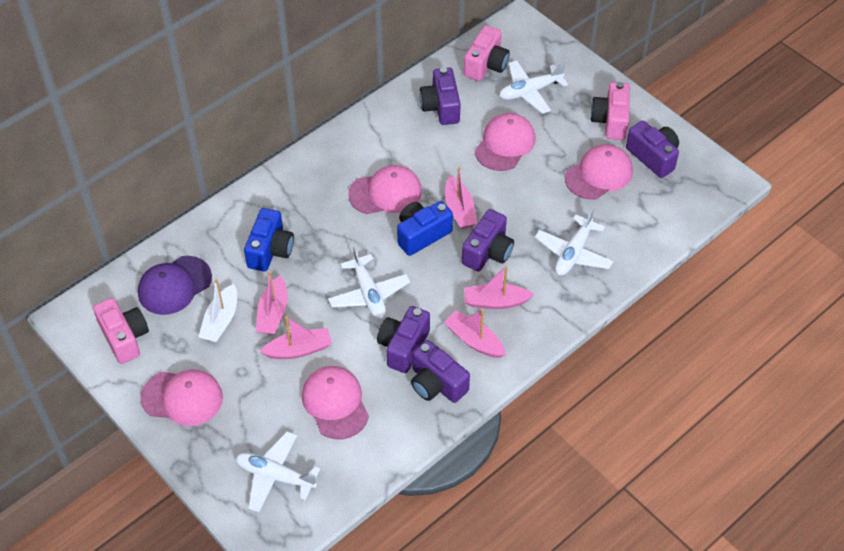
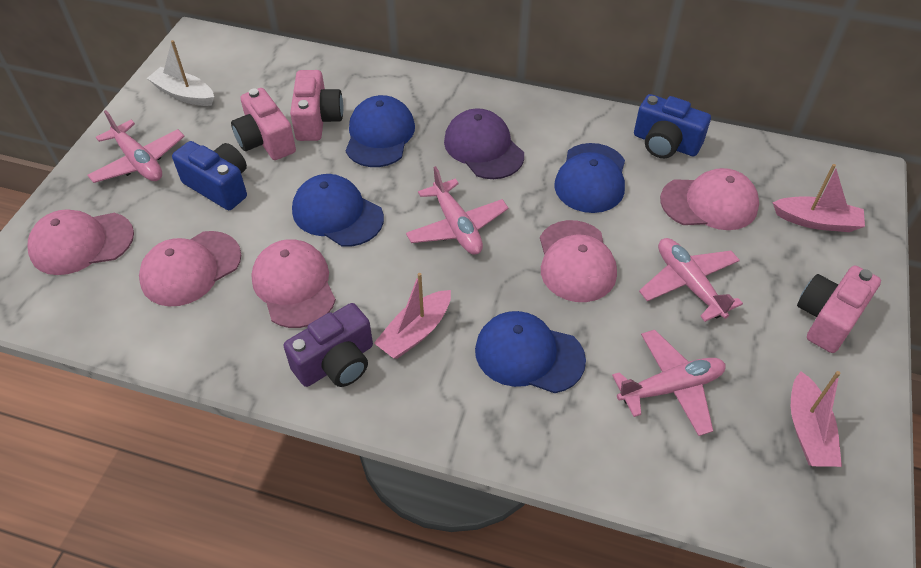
blue cap: 0 -> 4
pink boat: 5 -> 3
pink plane: 0 -> 4
purple camera: 5 -> 1
white plane: 4 -> 0

